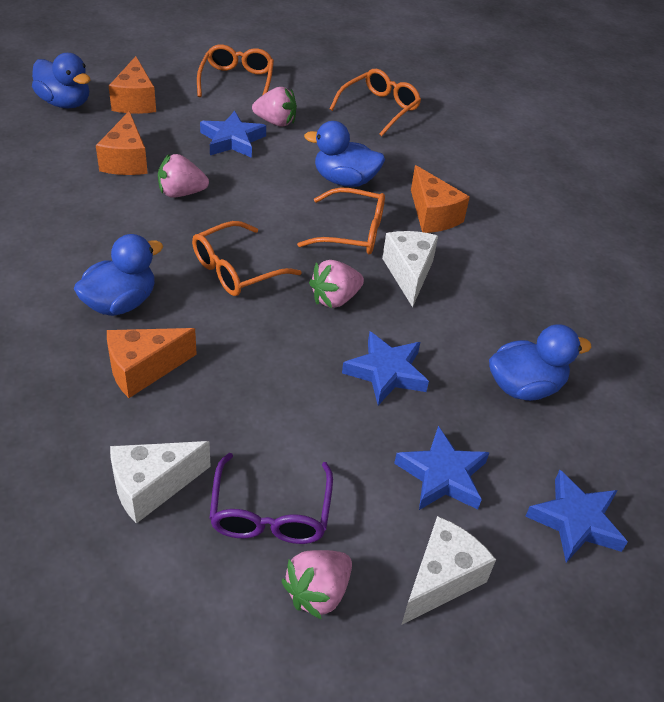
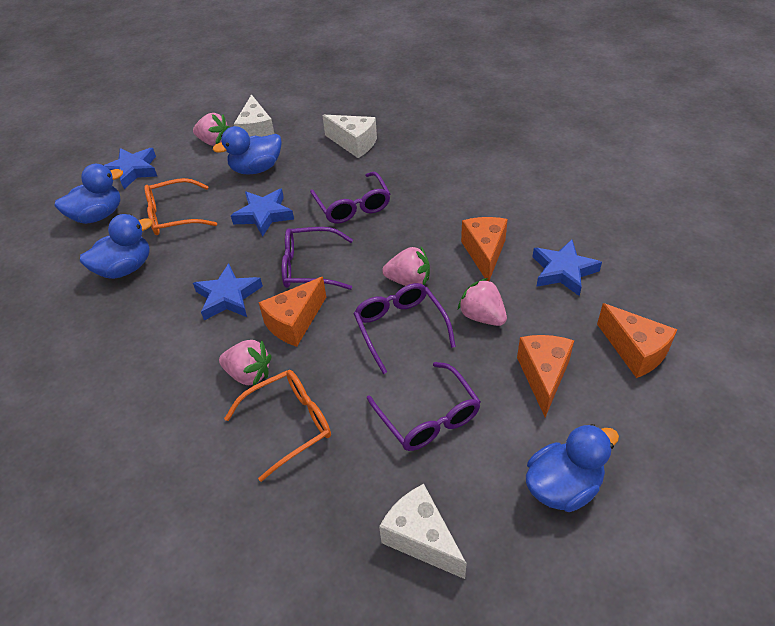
orange glasses: 4 -> 2
purple glasses: 1 -> 4

